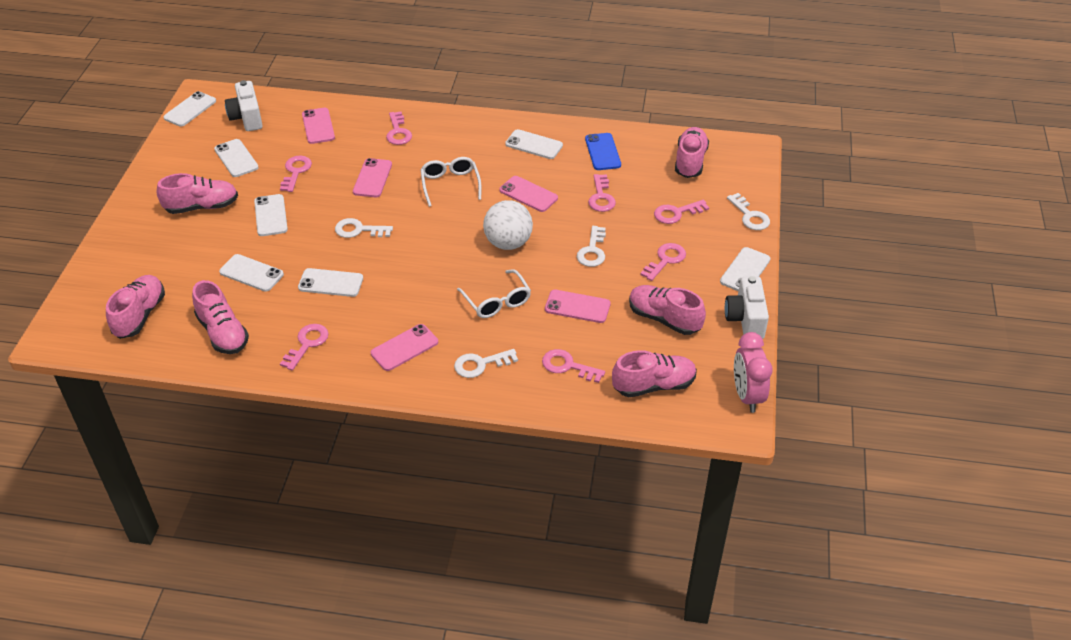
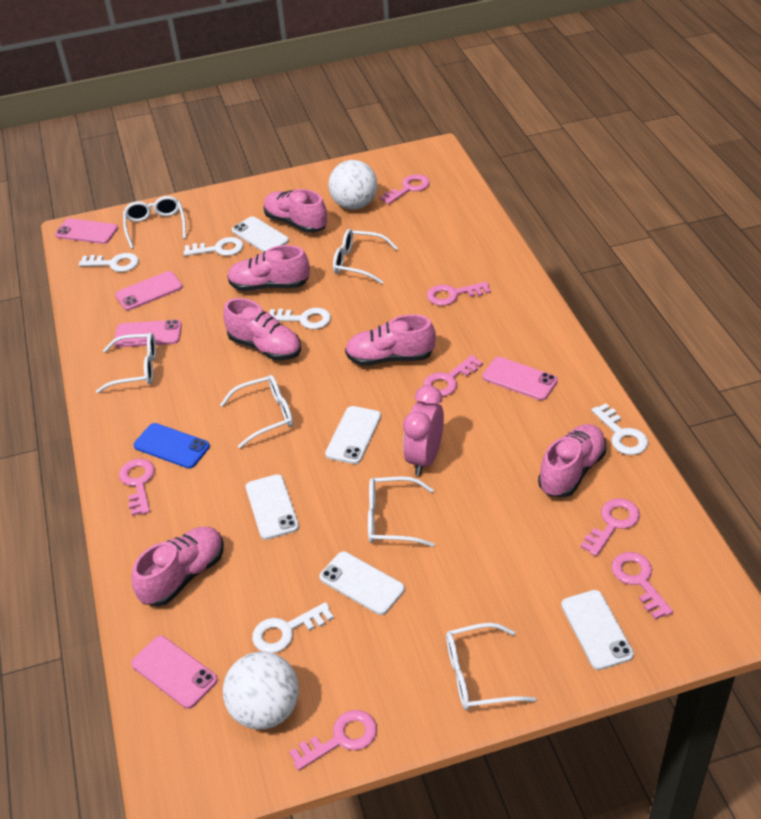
white ball: 1 -> 2
white camera: 2 -> 0
white glasses: 2 -> 6
white key: 4 -> 5
white phone: 7 -> 5

